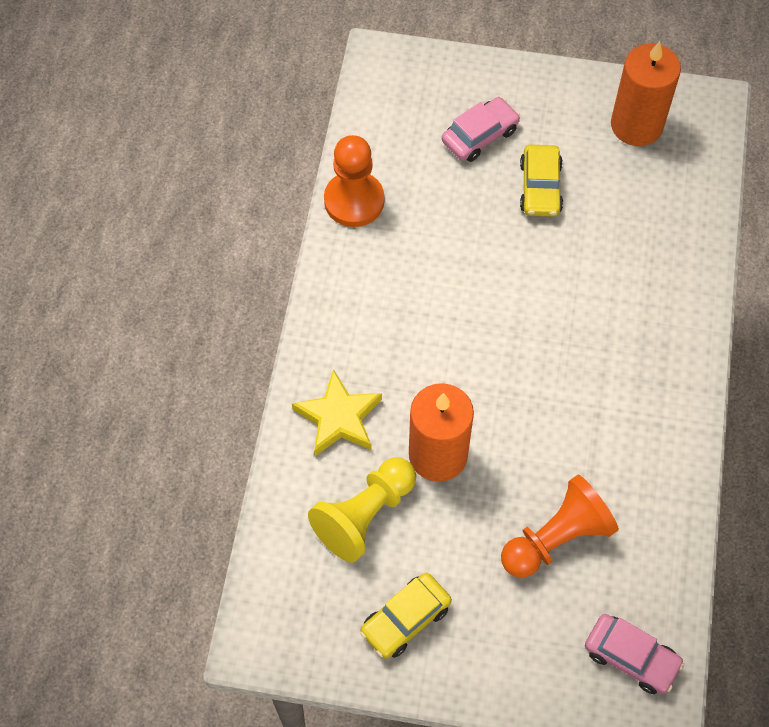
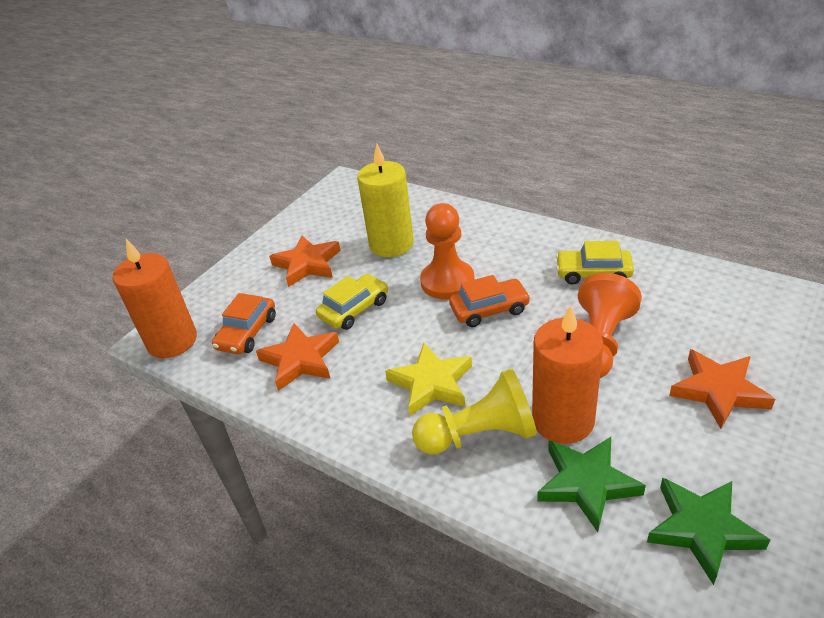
green star: 0 -> 2
orange car: 0 -> 2
orange star: 0 -> 3
pink car: 2 -> 0
yellow candle: 0 -> 1

